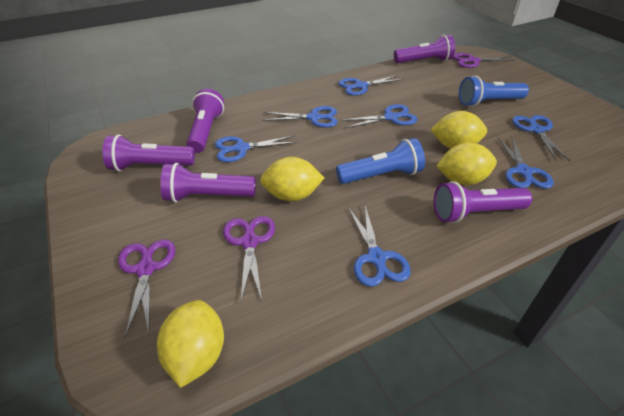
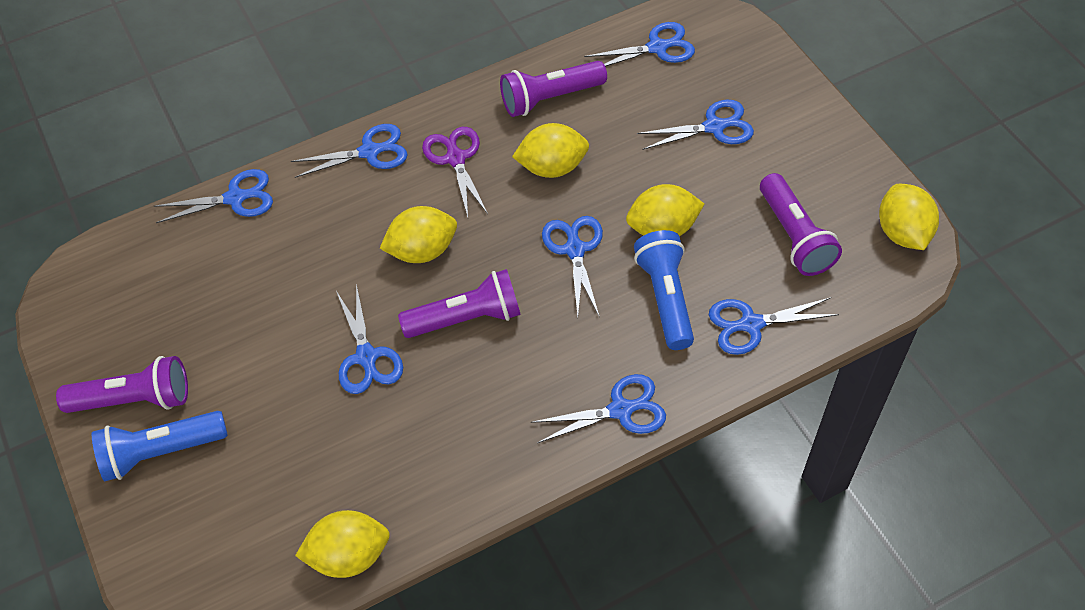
blue scissors: 7 -> 8
purple flashlight: 5 -> 4
purple scissors: 3 -> 1
yellow lemon: 4 -> 5

